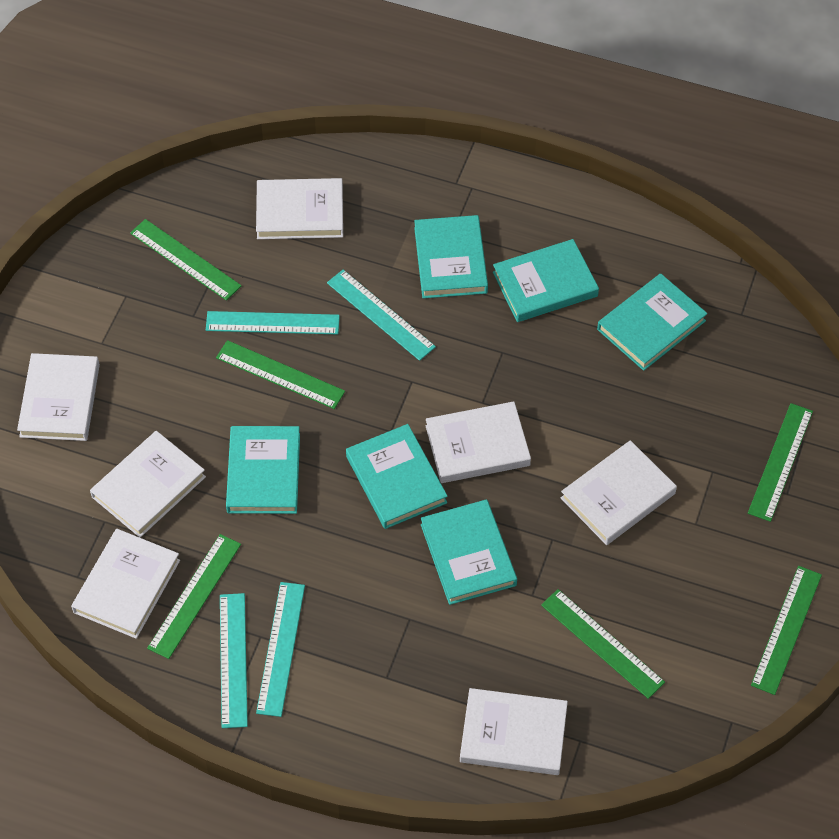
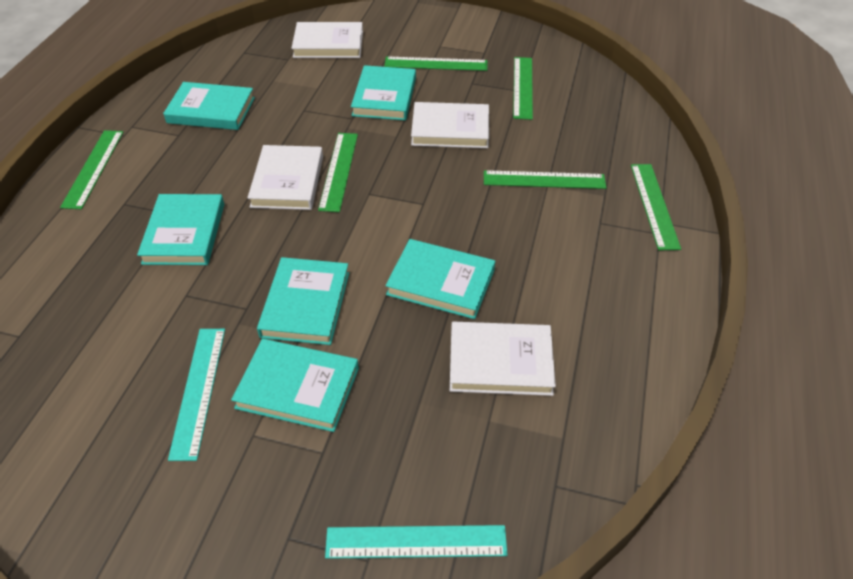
turquoise ruler: 4 -> 2
white book: 7 -> 4

